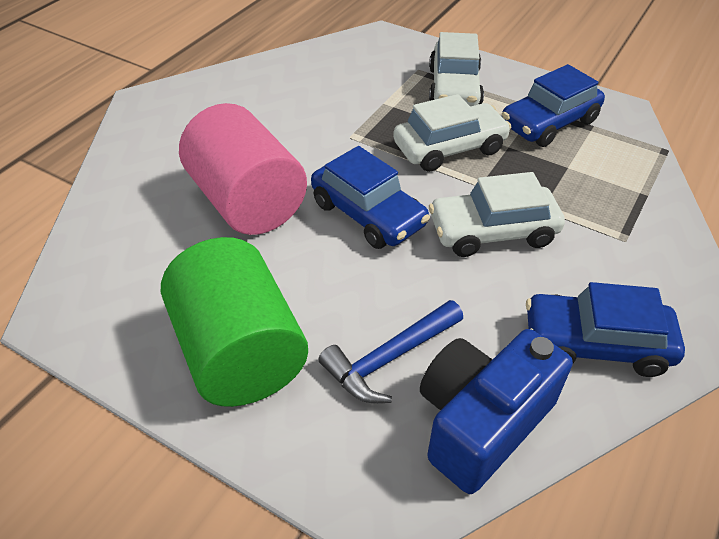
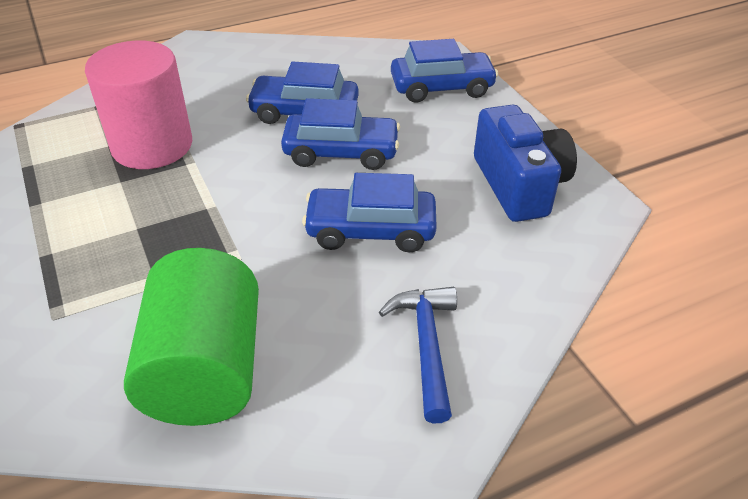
blue car: 3 -> 4
white car: 3 -> 0

